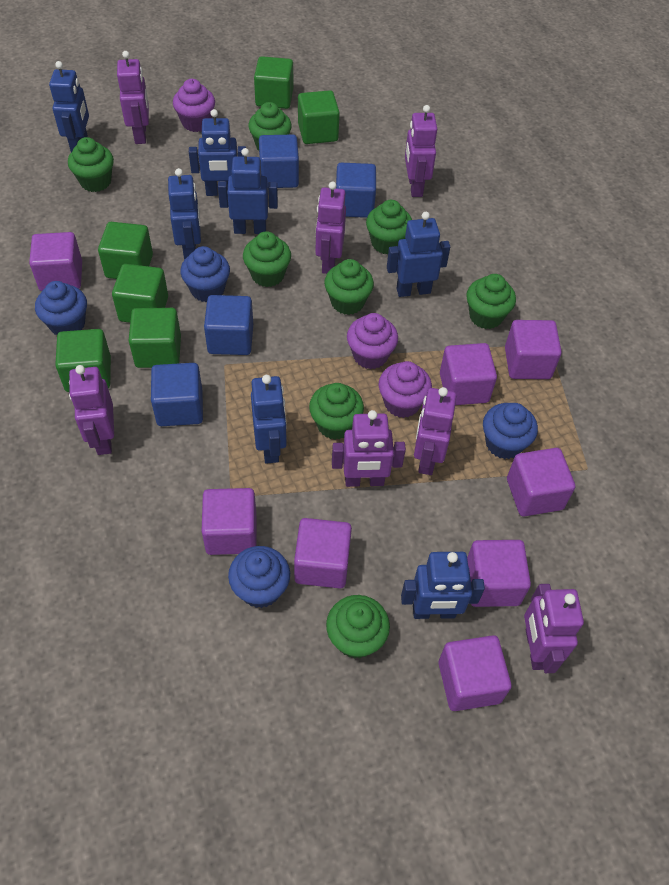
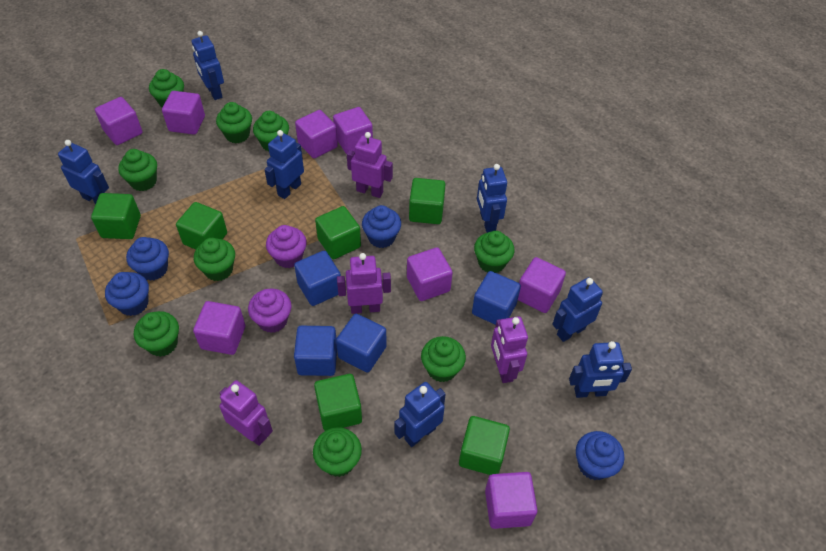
green cupcake: 8 -> 9
purple cupcake: 3 -> 2
purple robot: 7 -> 4

